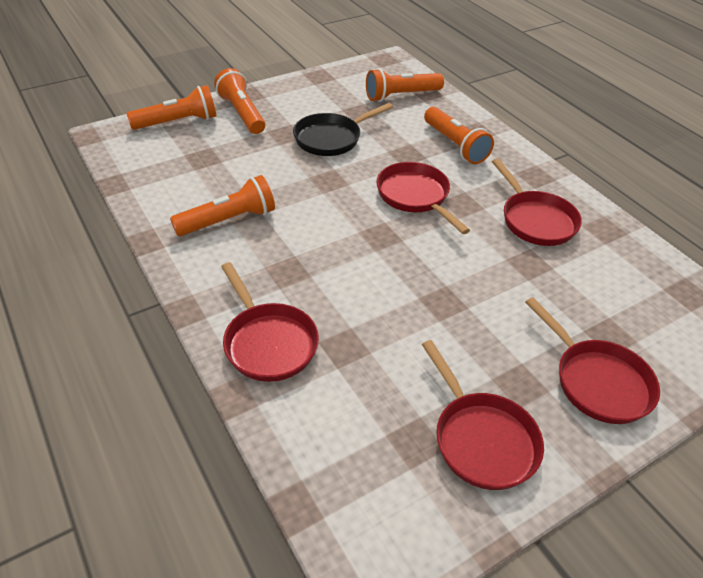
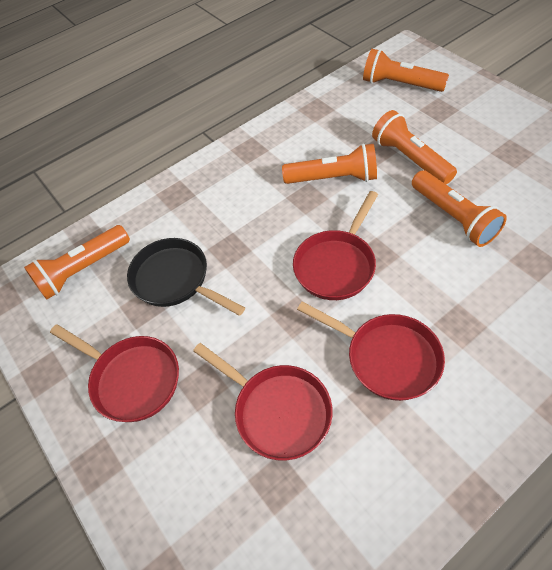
red pan: 5 -> 4

